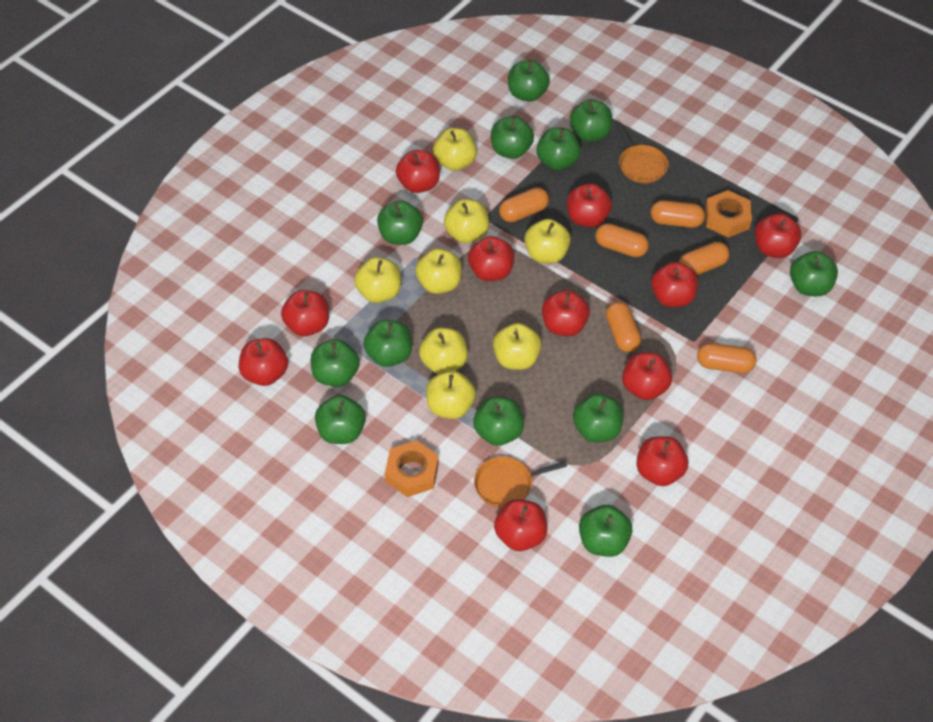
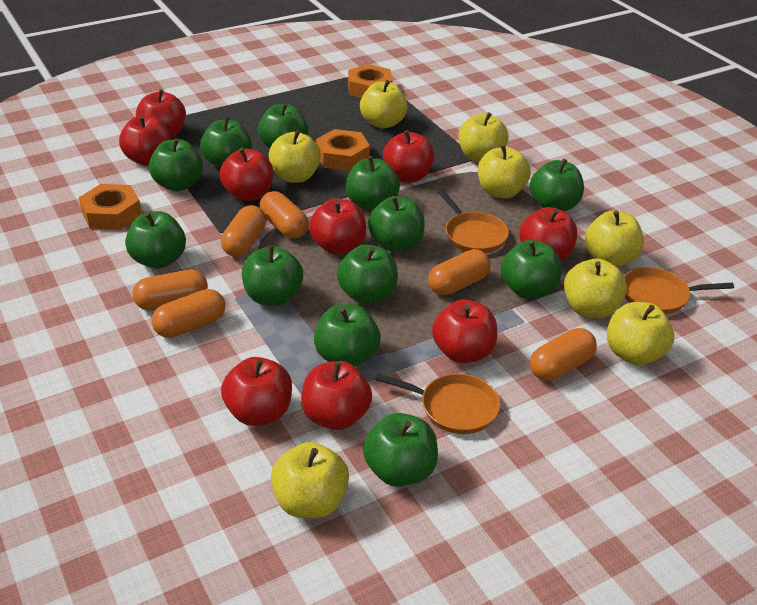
orange nut: 2 -> 3
orange pan: 2 -> 3
red apple: 11 -> 9

